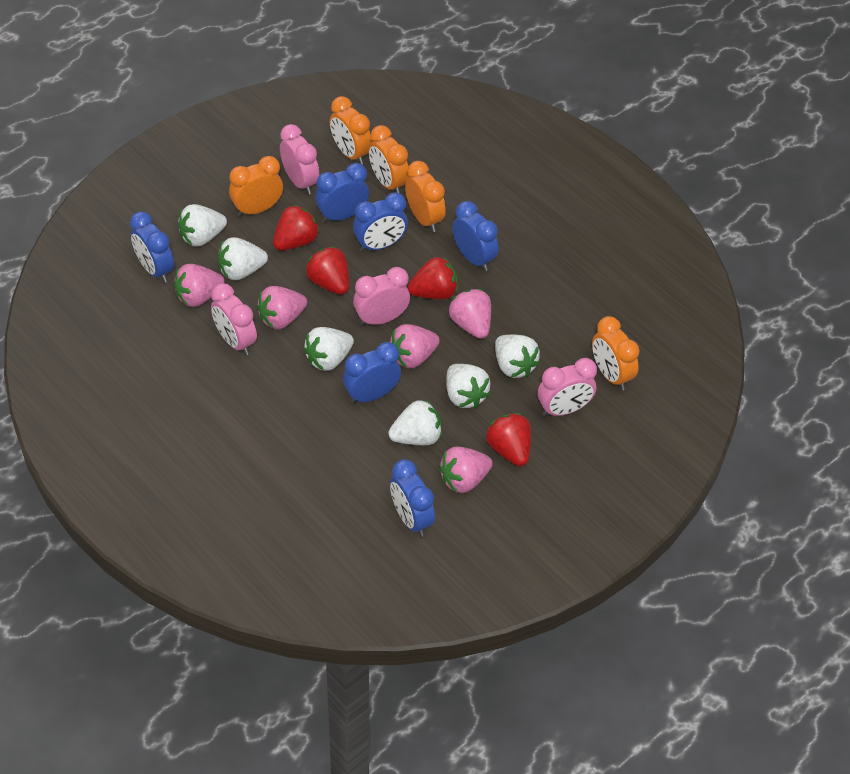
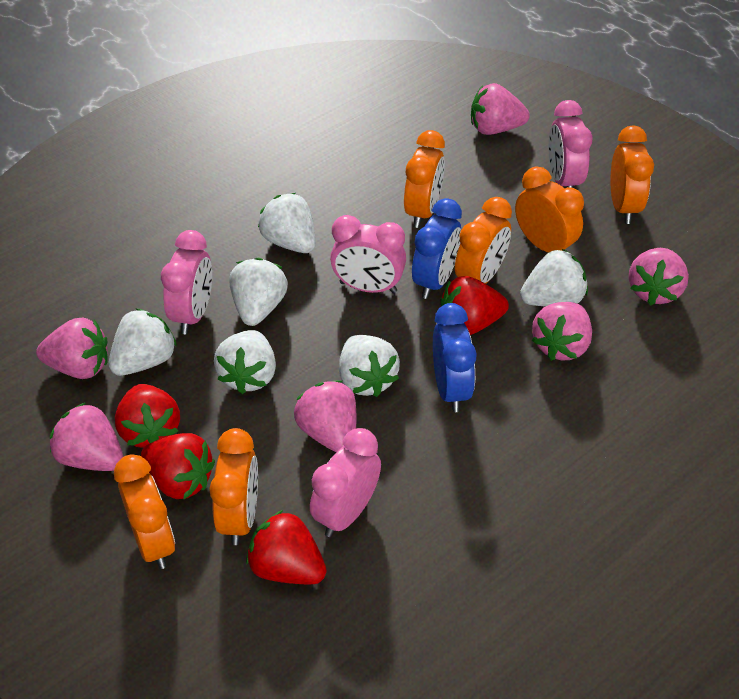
blue clock: 6 -> 2
orange clock: 5 -> 6
pink strawberry: 5 -> 6

